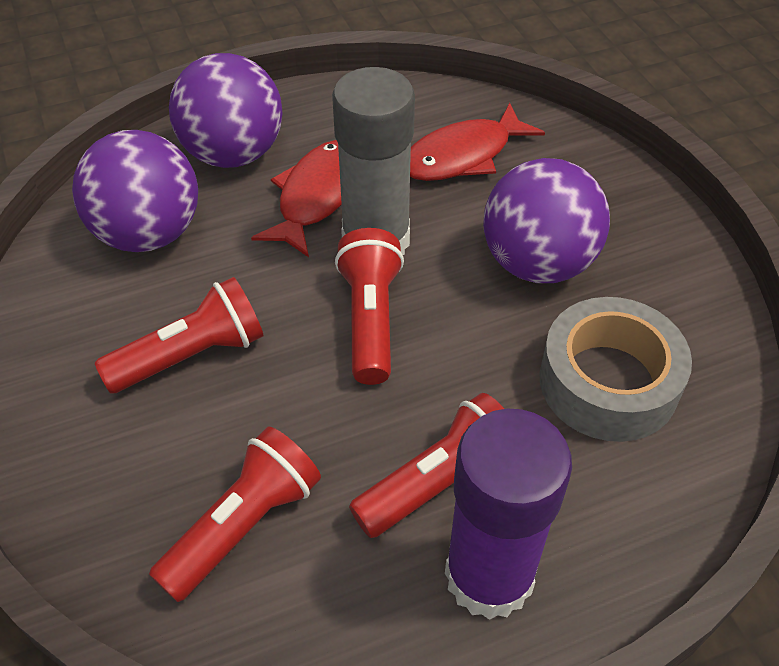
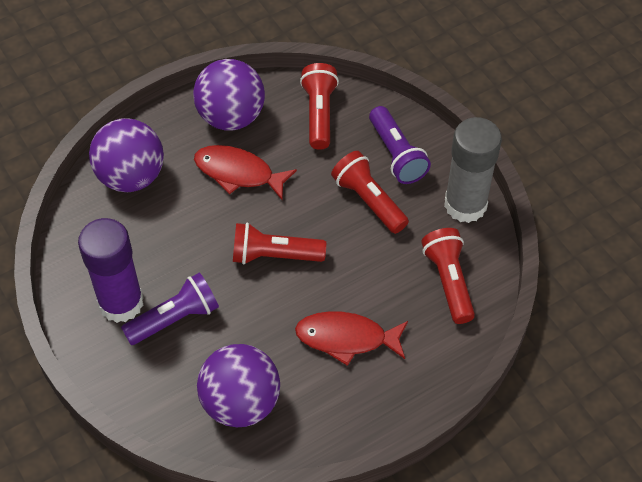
grey tape: 1 -> 0
purple flashlight: 0 -> 2

